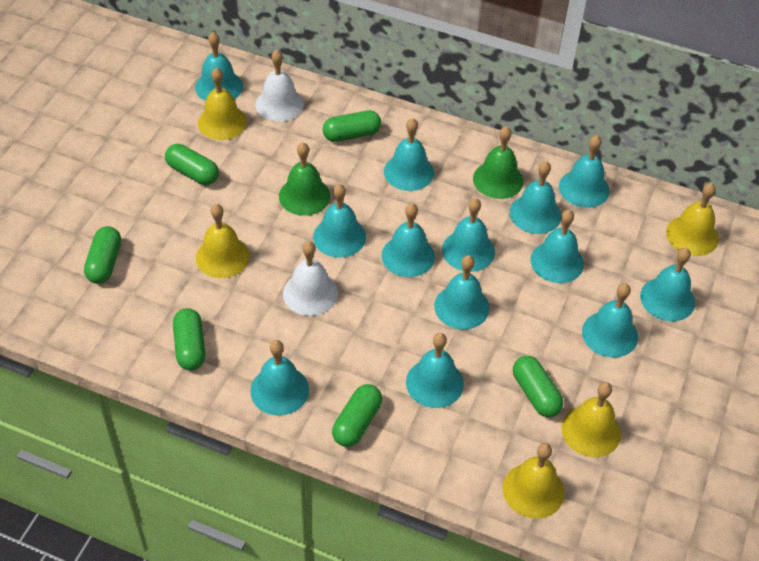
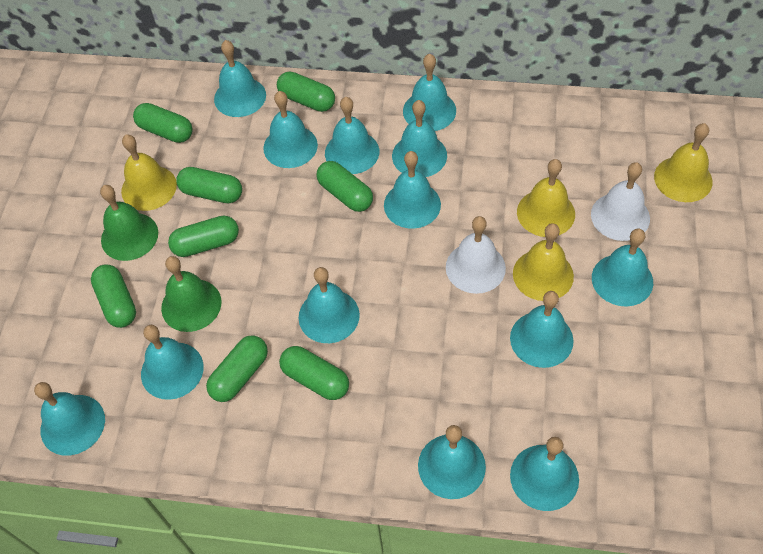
green capsule: 6 -> 8
yellow bell: 5 -> 4

